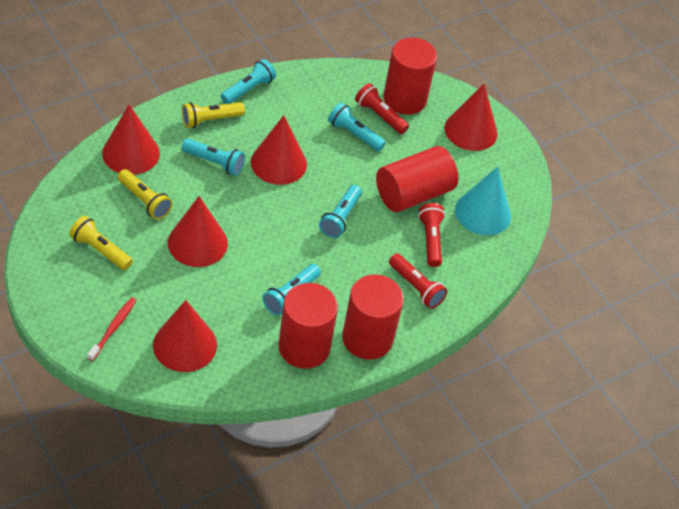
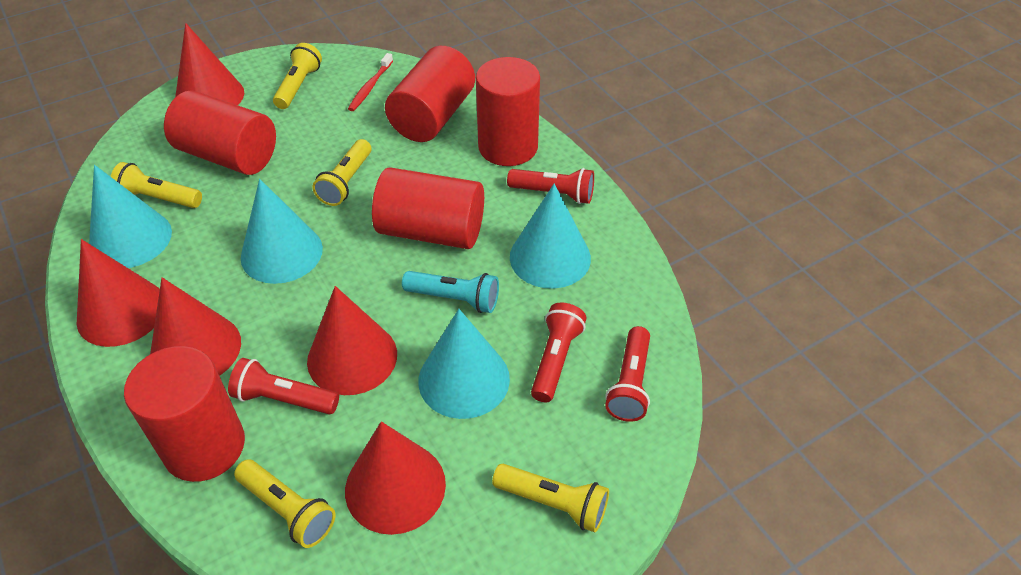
red cylinder: 4 -> 5
red flashlight: 3 -> 4
turquoise cone: 1 -> 4
turquoise flashlight: 5 -> 1
yellow flashlight: 3 -> 5

